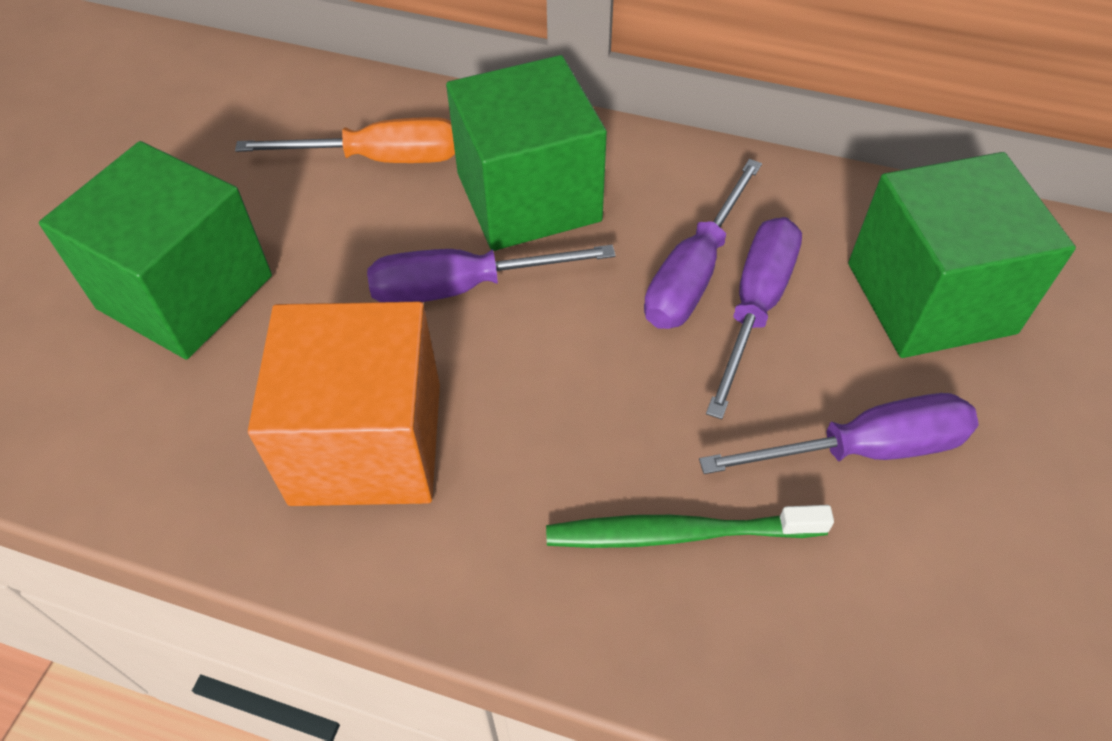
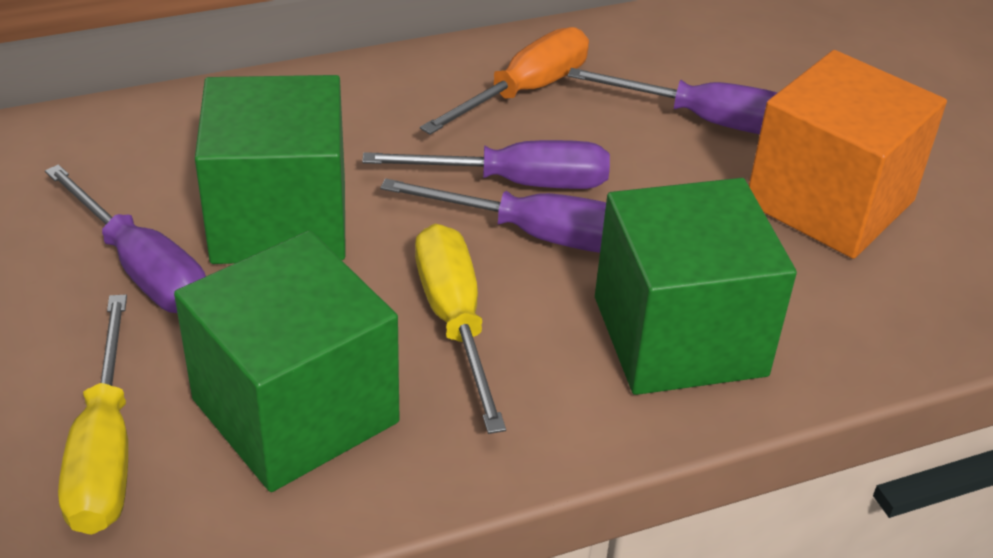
green toothbrush: 1 -> 0
yellow screwdriver: 0 -> 2

